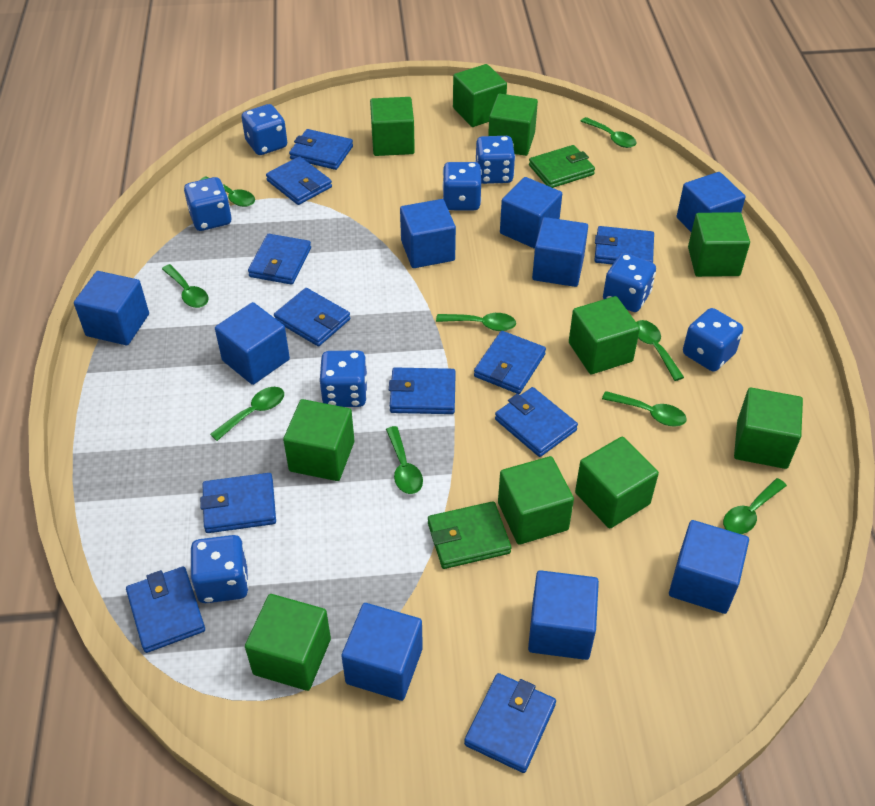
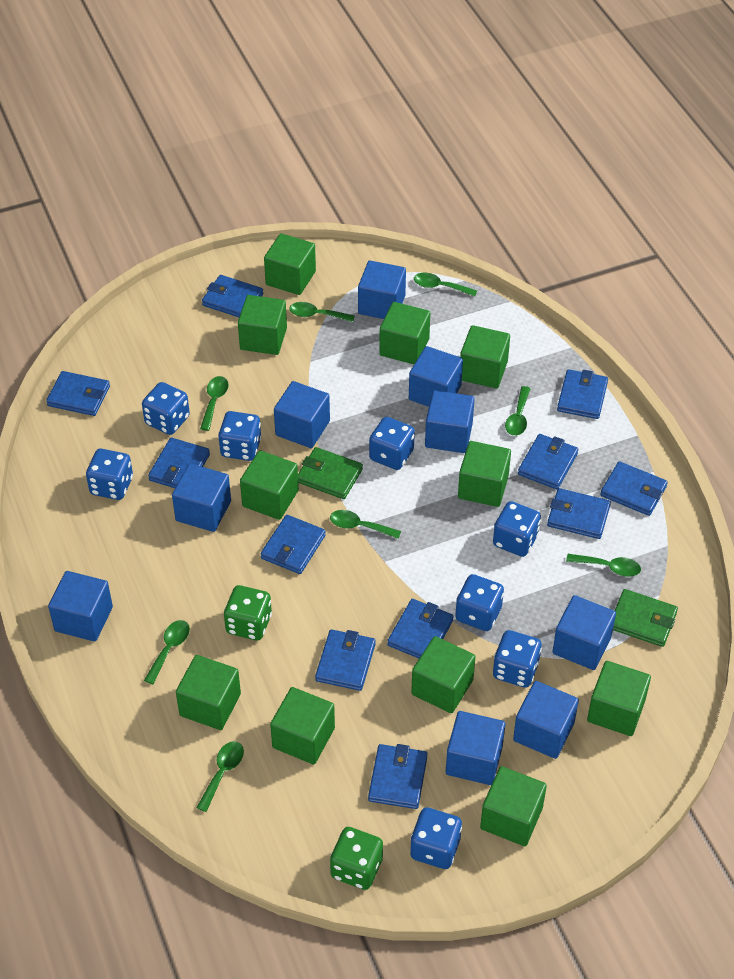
green cube: 10 -> 11
green dice: 0 -> 2
green spoon: 9 -> 8

